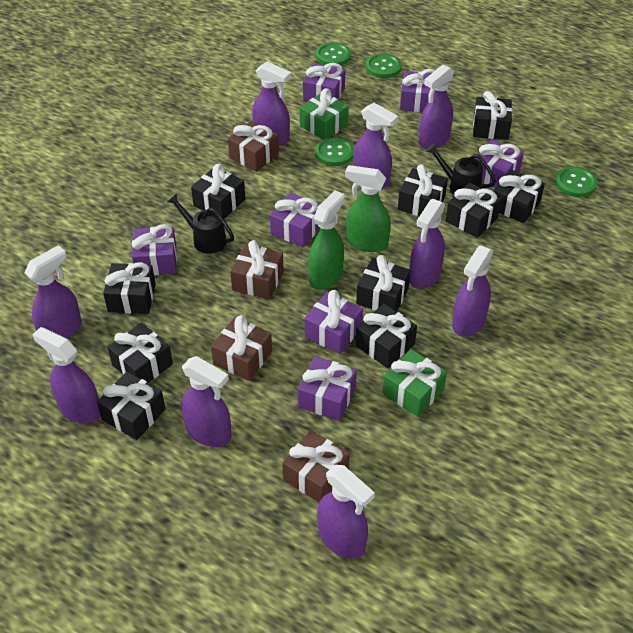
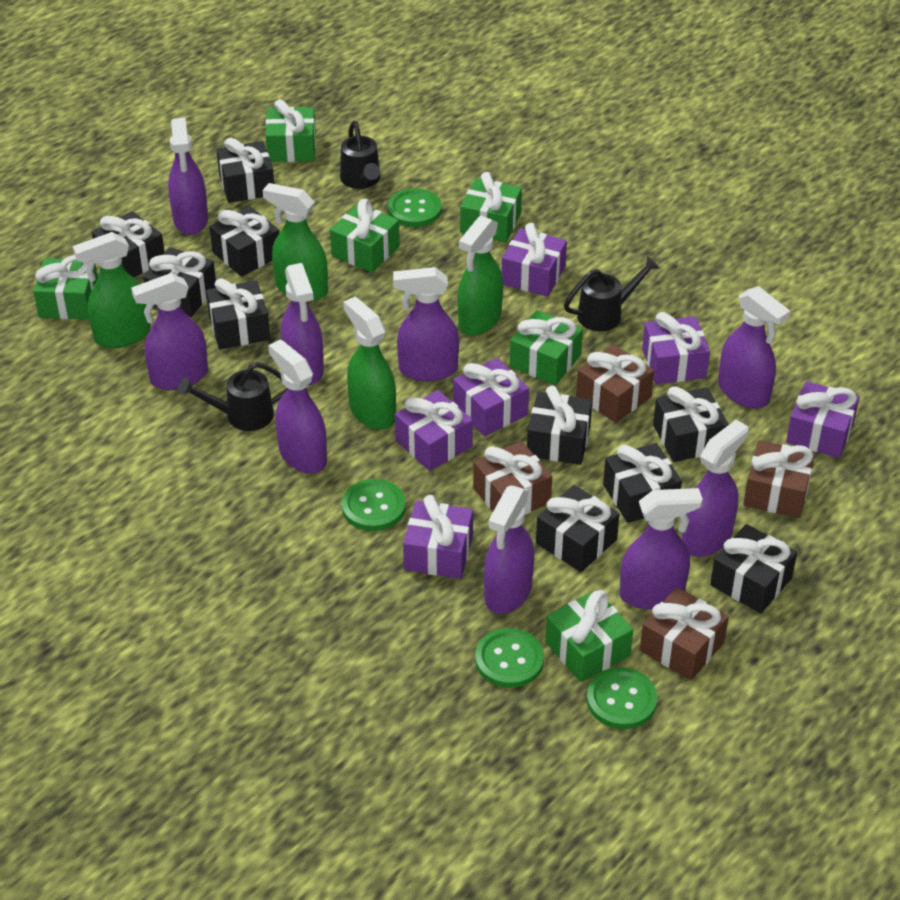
black watering can: 2 -> 3
green gift: 2 -> 6
green spray bottle: 2 -> 4
purple gift: 7 -> 6

